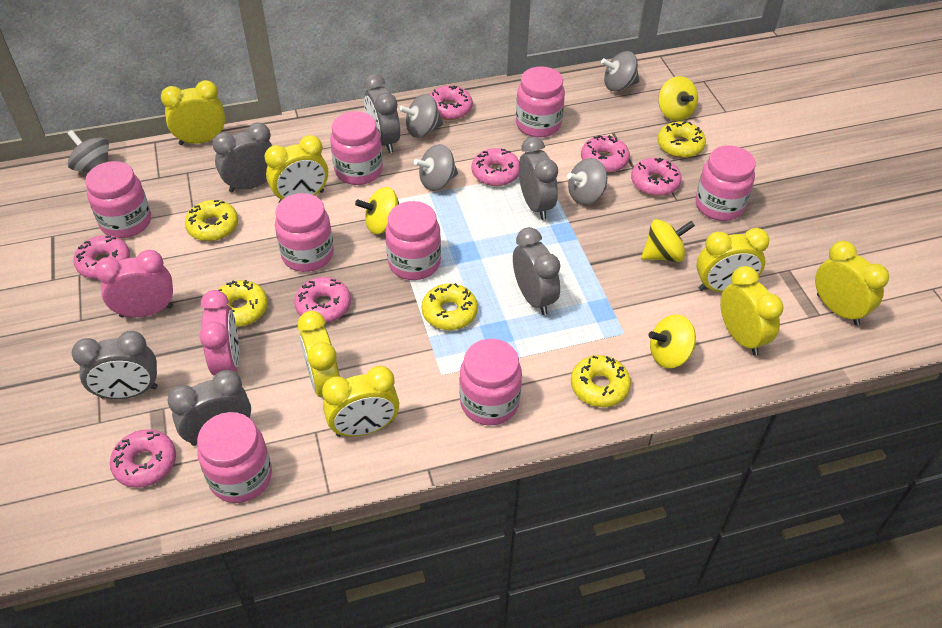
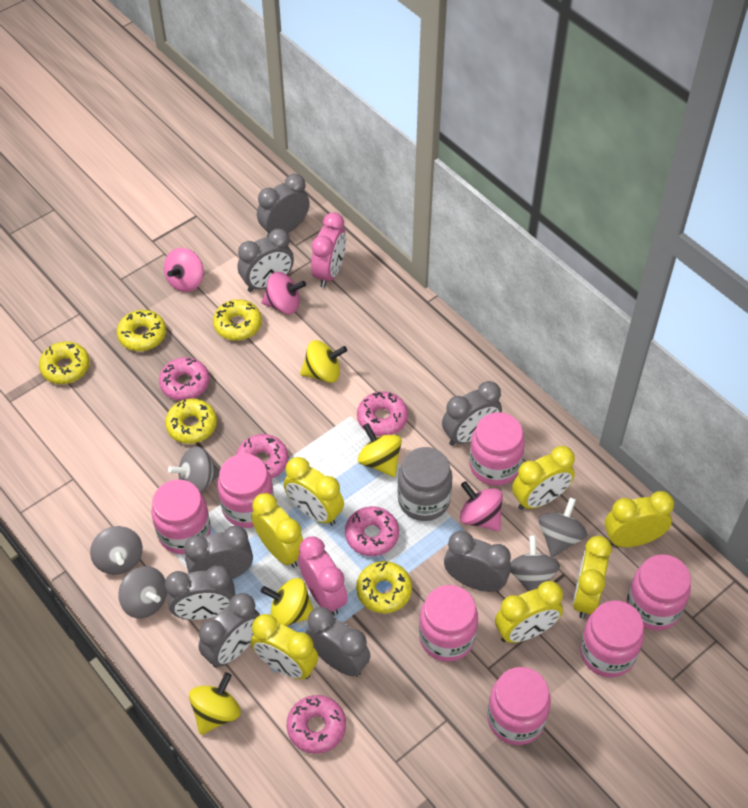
grey clock: 6 -> 8
grey jar: 0 -> 1
pink donut: 7 -> 5
pink jar: 8 -> 7
pink spinning top: 0 -> 3

